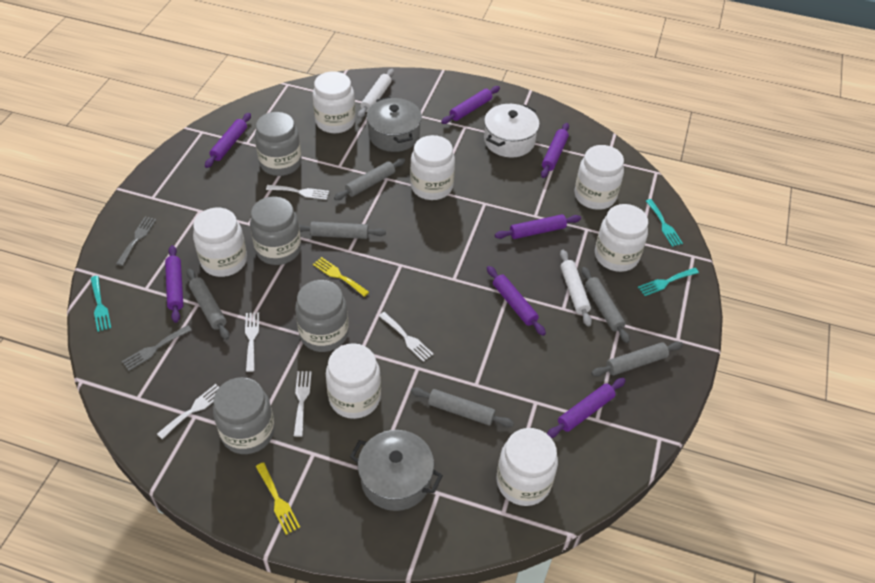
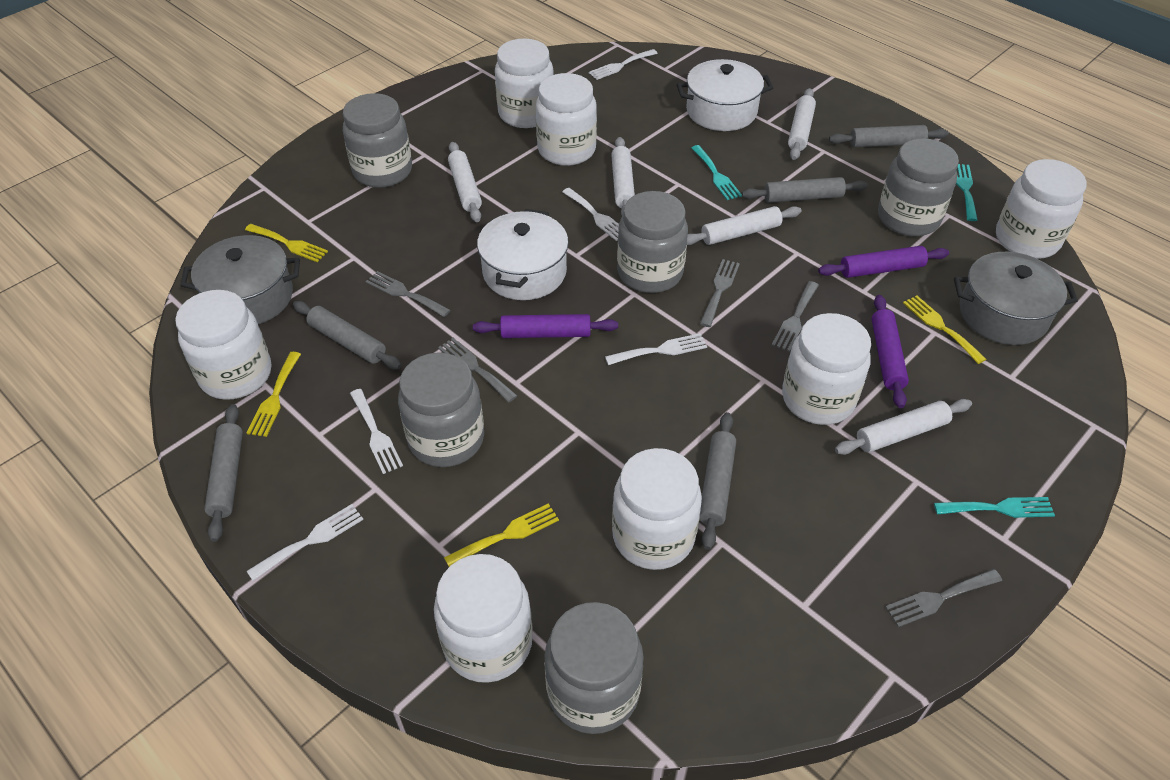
grey fork: 2 -> 5
grey jar: 4 -> 5
grey rolling pin: 6 -> 5
purple rolling pin: 7 -> 3
white pot: 1 -> 2
white rolling pin: 2 -> 5
yellow fork: 2 -> 4

